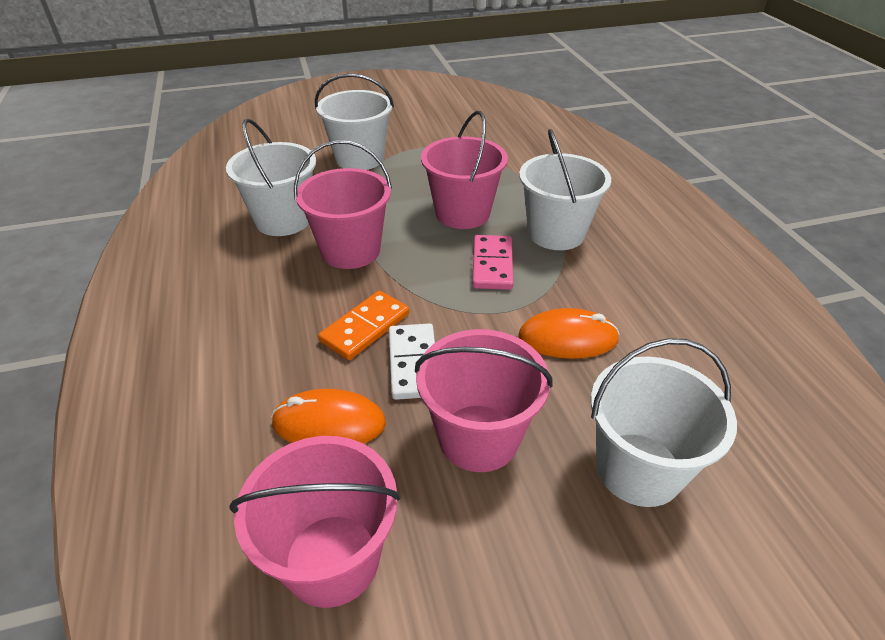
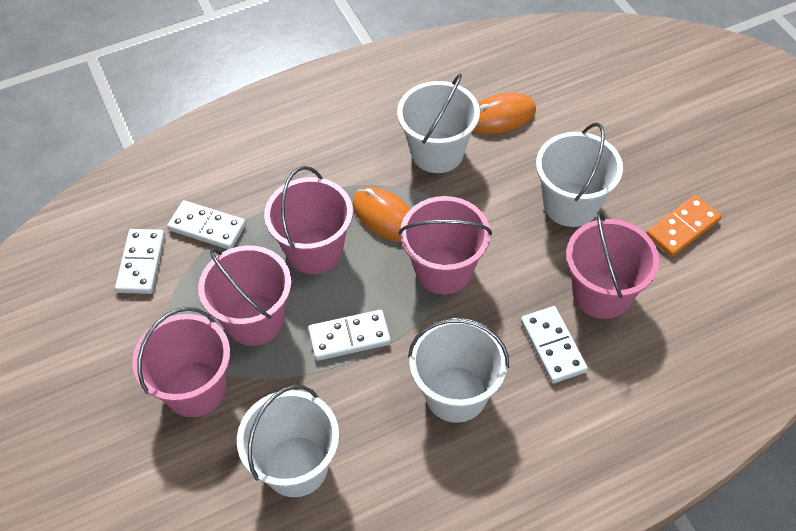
pink bucket: 4 -> 5
pink domino: 1 -> 0
white domino: 1 -> 4

